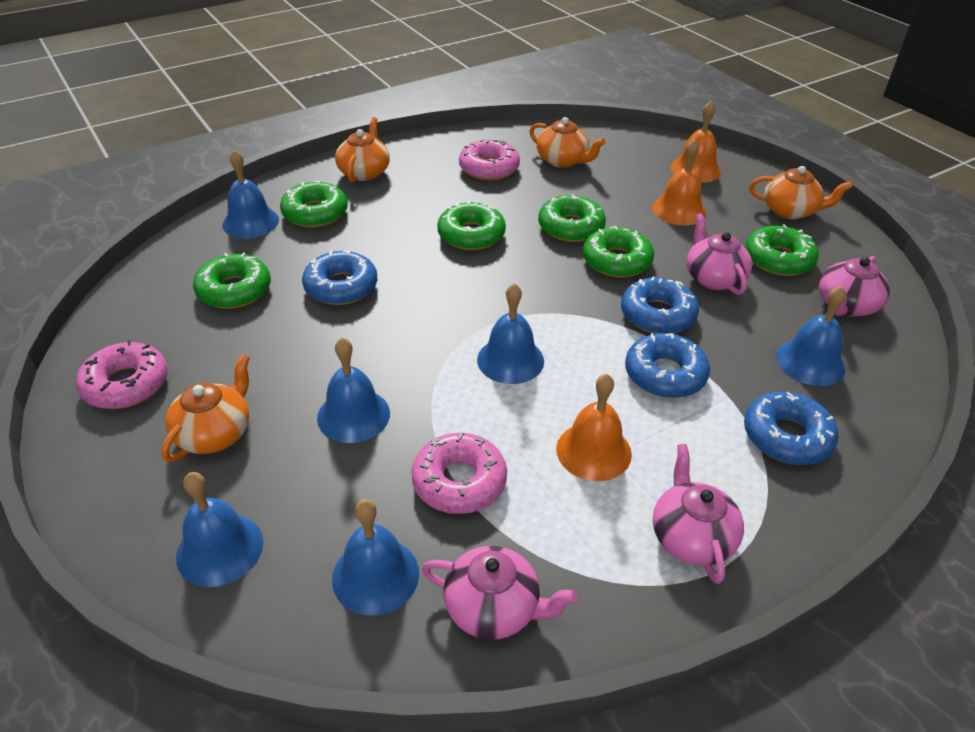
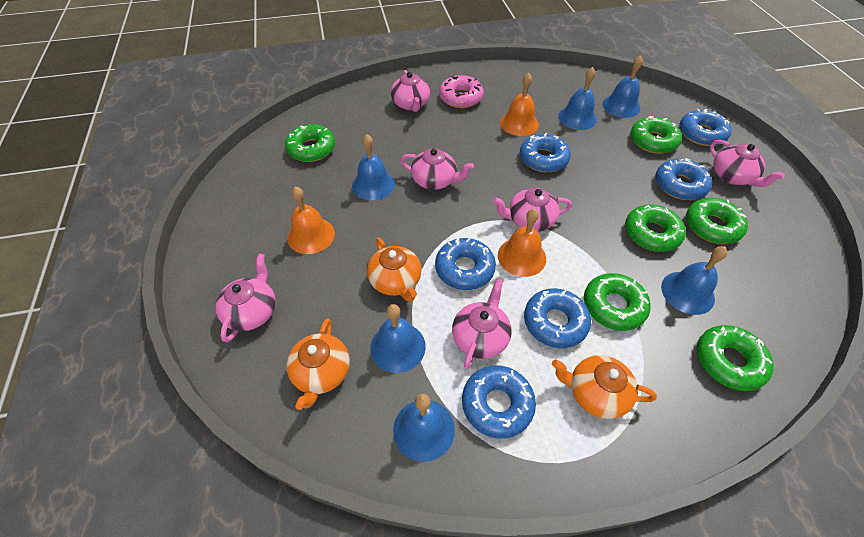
blue donut: 4 -> 6
orange teapot: 4 -> 3
pink donut: 3 -> 1
pink teapot: 4 -> 6

